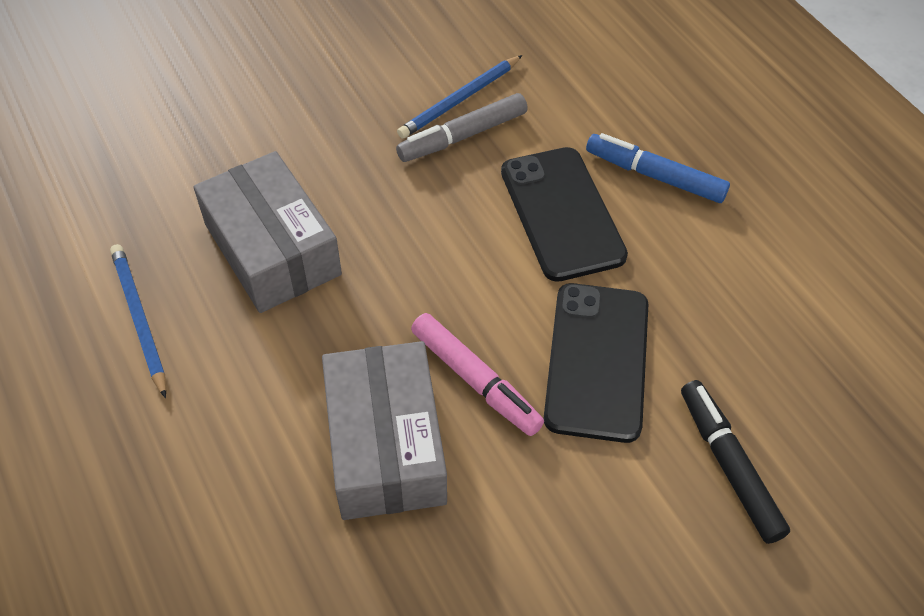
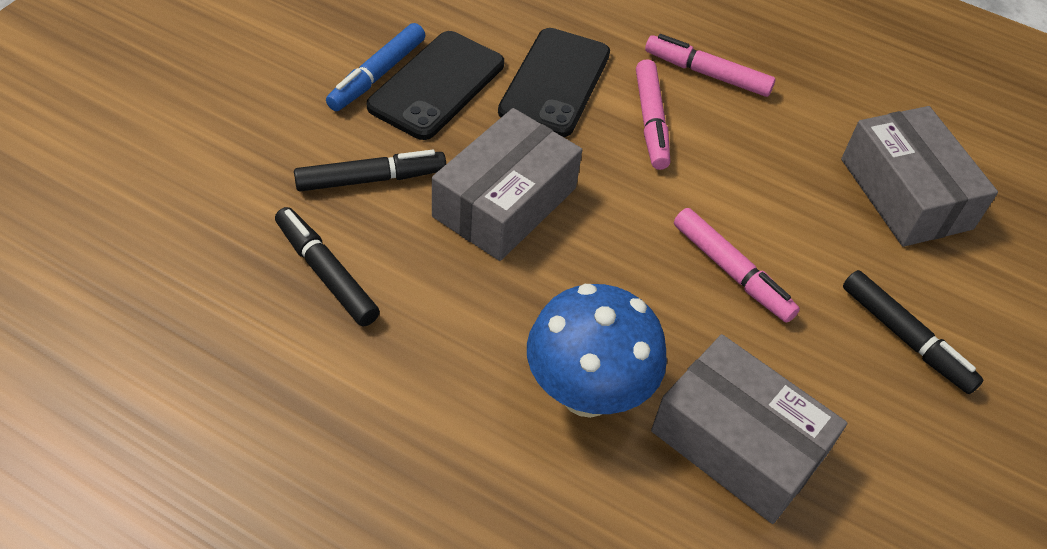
black marker: 1 -> 3
blue mushroom: 0 -> 1
blue pencil: 2 -> 0
grey box: 2 -> 3
grey marker: 1 -> 0
pink marker: 1 -> 3

